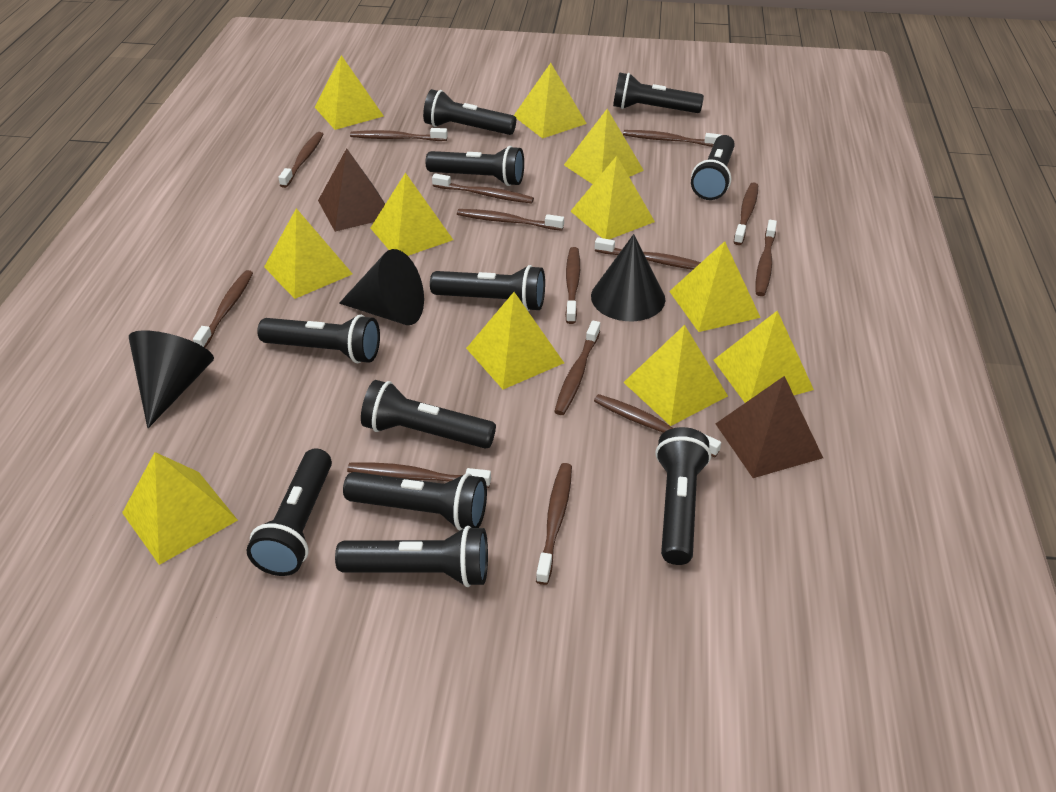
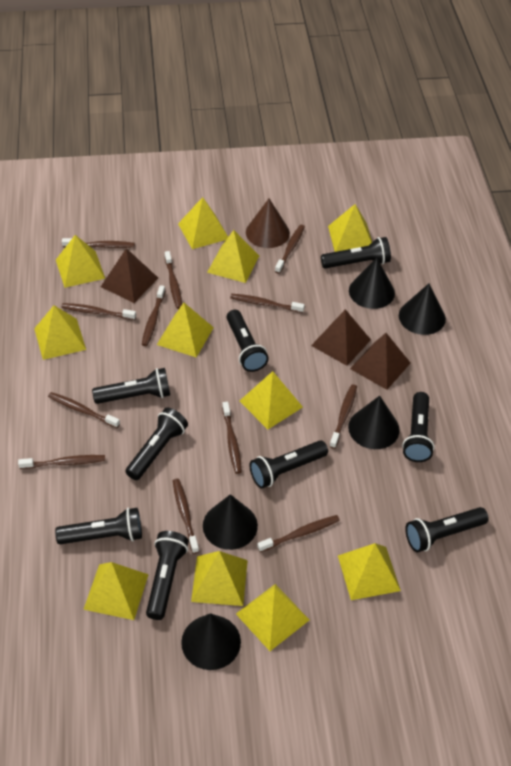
black cone: 3 -> 5
black flashlight: 11 -> 9
brown cone: 0 -> 1
brown pyramid: 2 -> 3
brown toothbrush: 14 -> 12

